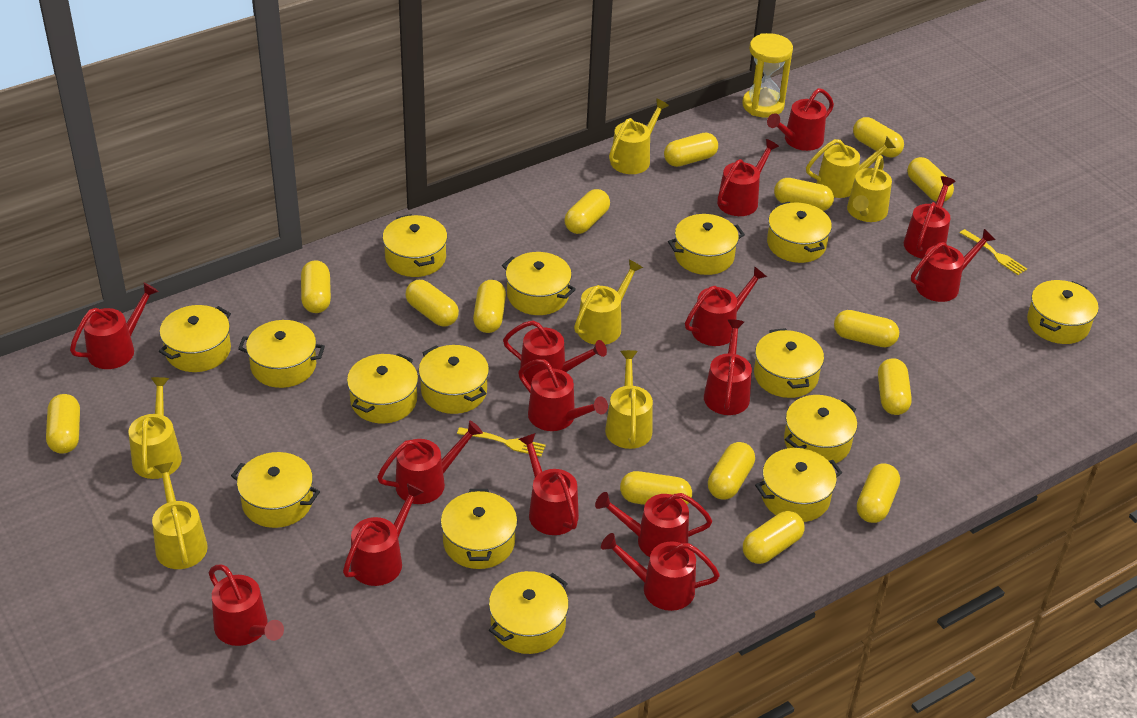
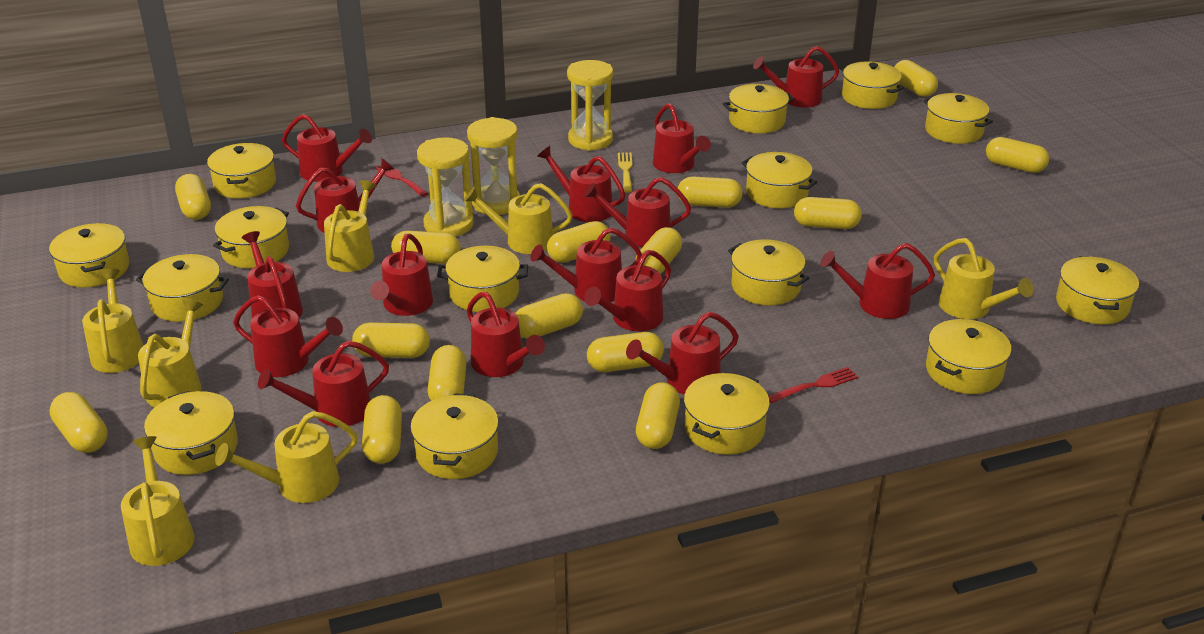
red fork: 0 -> 2
yellow fork: 2 -> 1
yellow hourglass: 1 -> 3

